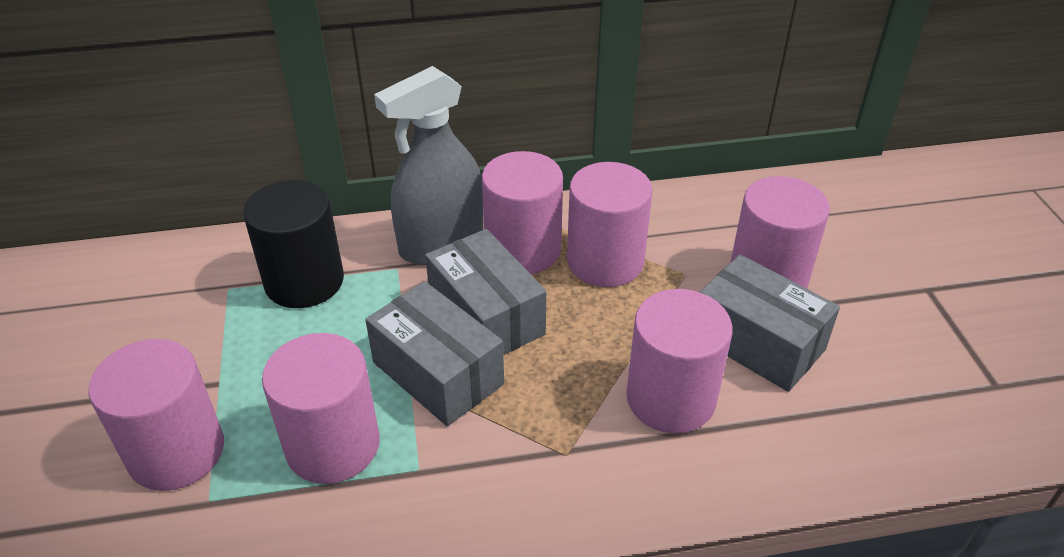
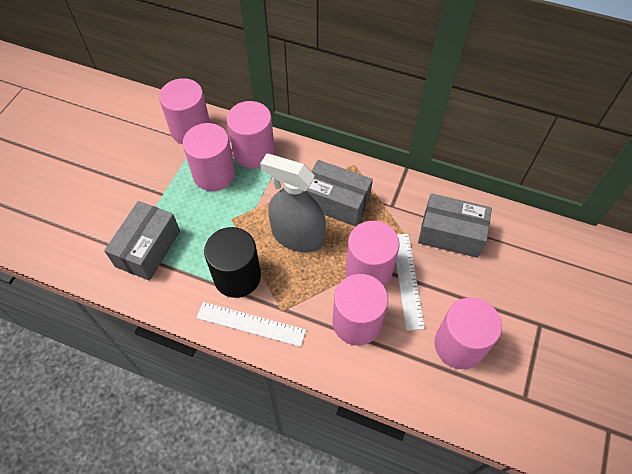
white ruler: 0 -> 2

